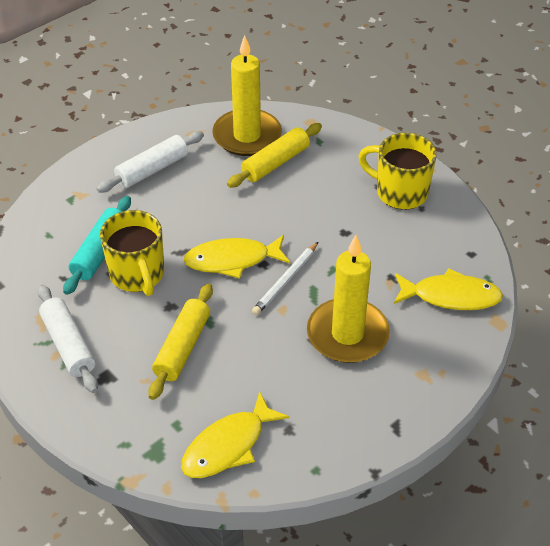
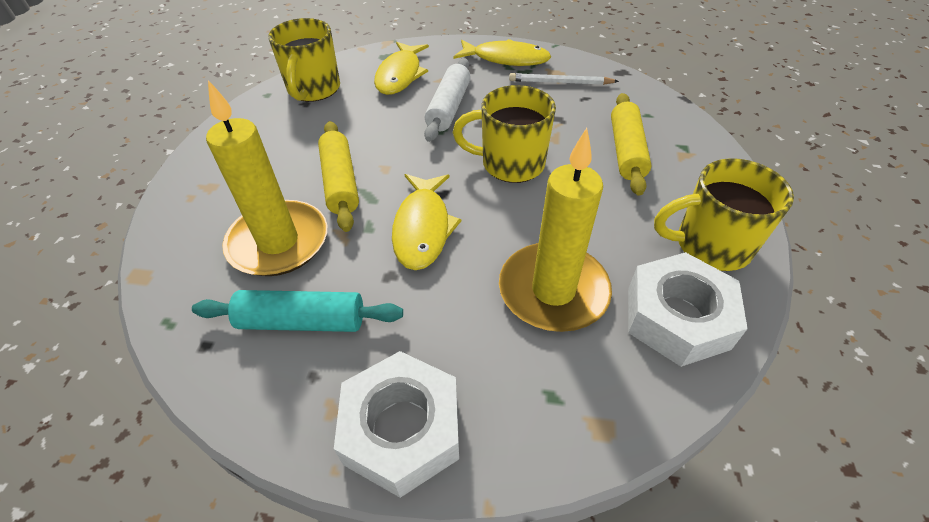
white nut: 0 -> 2
white rolling pin: 2 -> 1
yellow mug: 2 -> 3

